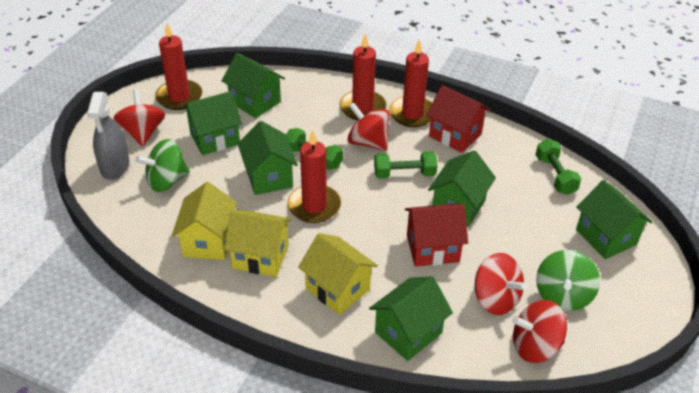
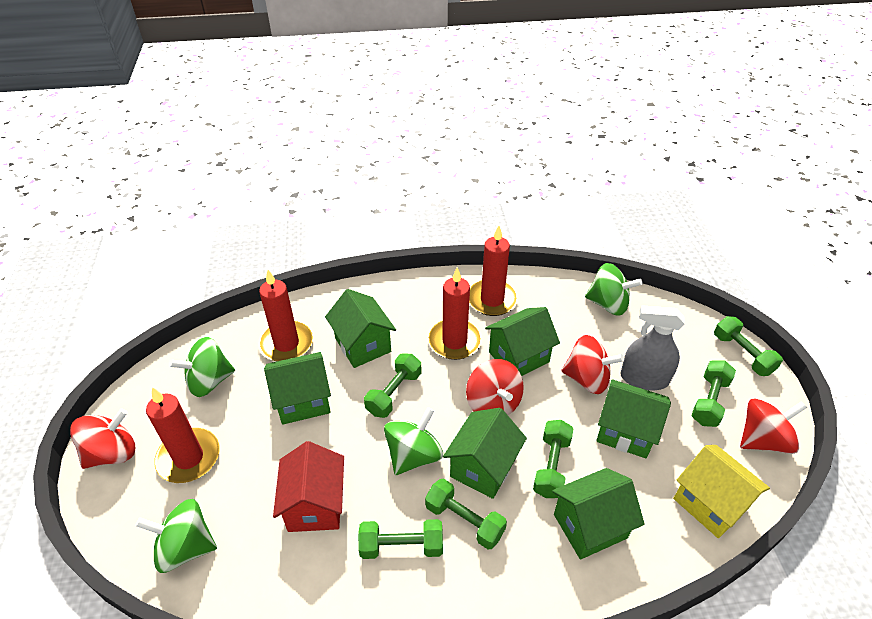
green dumbbell: 3 -> 6
green spinning top: 2 -> 4
red house: 2 -> 1
yellow house: 3 -> 1

